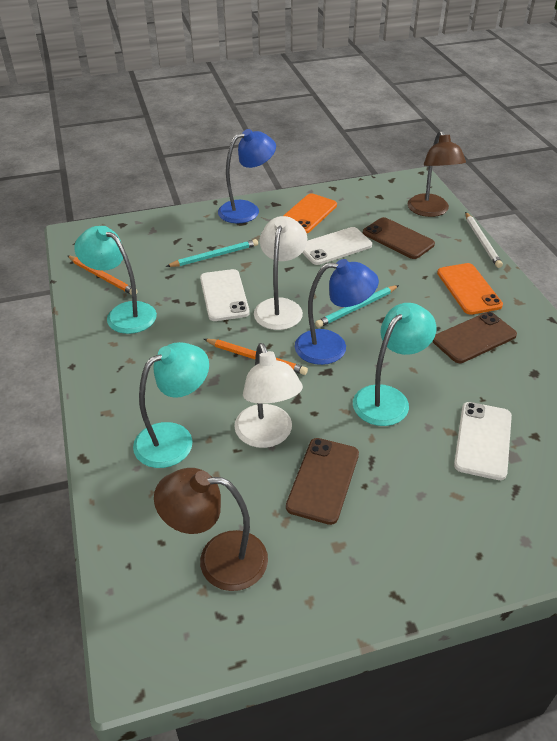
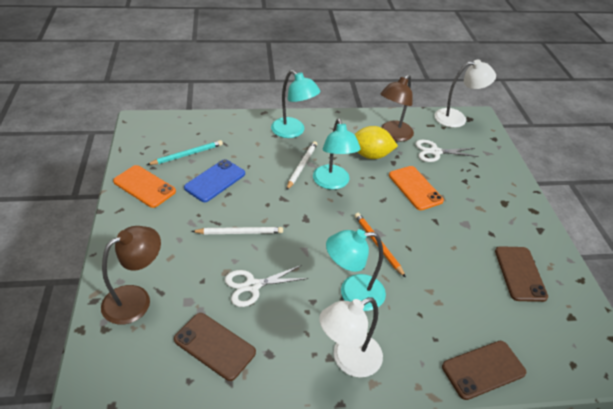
blue lamp: 2 -> 0
blue phone: 0 -> 1
orange pencil: 2 -> 1
turquoise pencil: 2 -> 1
white pencil: 1 -> 2
white phone: 3 -> 0
white scissors: 0 -> 2
yellow lemon: 0 -> 1

